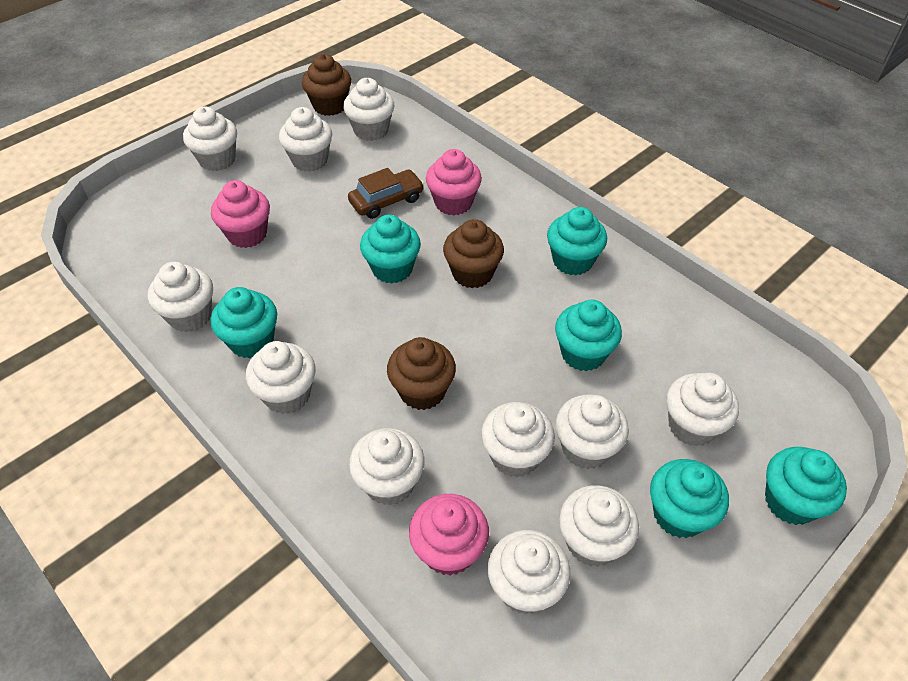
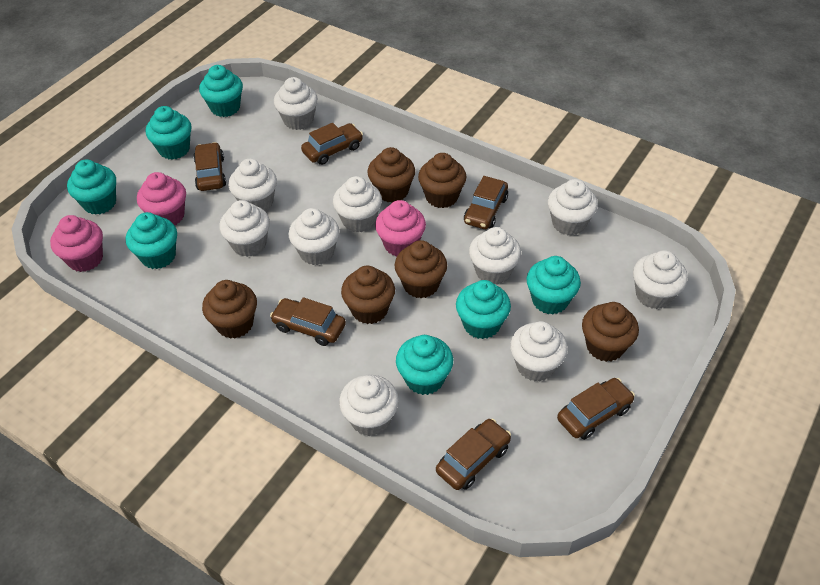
brown car: 1 -> 6
brown cupcake: 3 -> 6
turquoise cupcake: 6 -> 7
white cupcake: 11 -> 10

